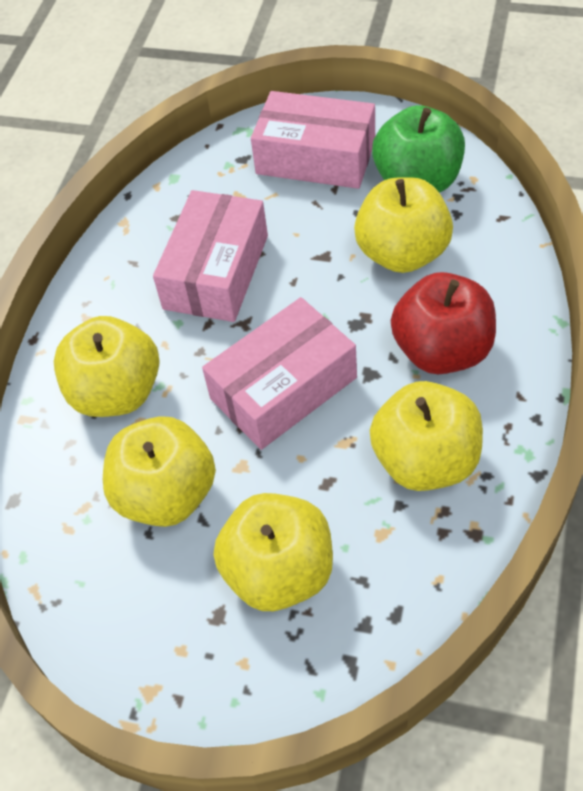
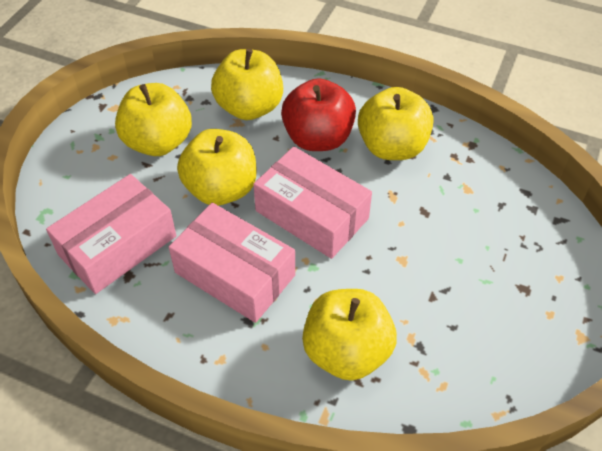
green apple: 1 -> 0

